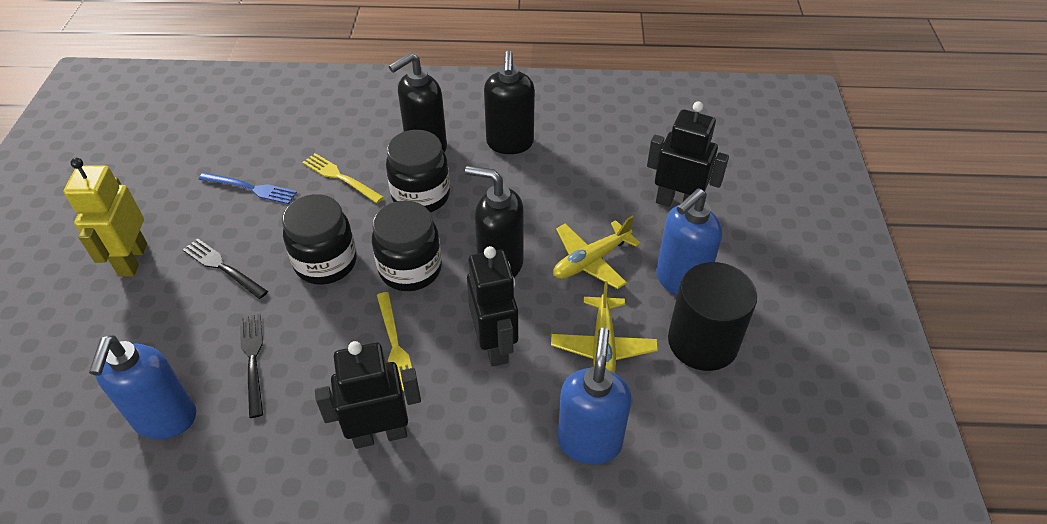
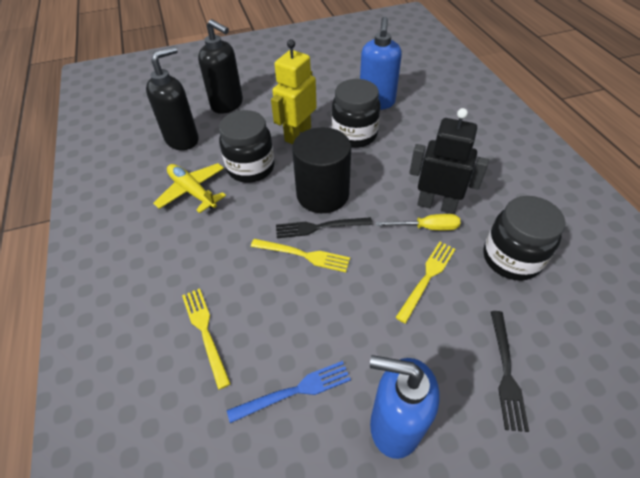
black robot: 3 -> 1
black soap dispenser: 3 -> 2
blue soap dispenser: 3 -> 2
yellow fork: 2 -> 3
yellow plane: 2 -> 1
yellow screwdriver: 0 -> 1

